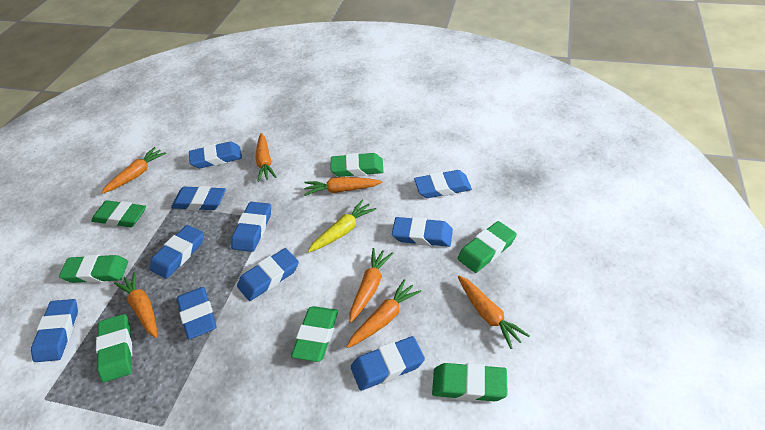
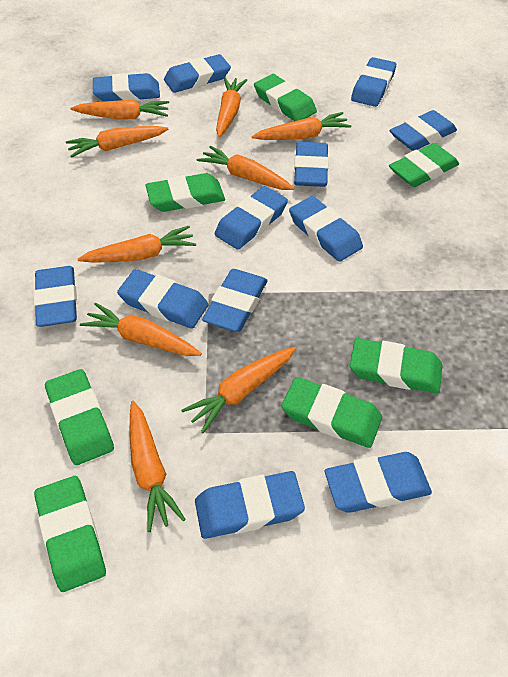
blue eraser: 10 -> 12
orange carrot: 7 -> 9
yellow carrot: 1 -> 0

